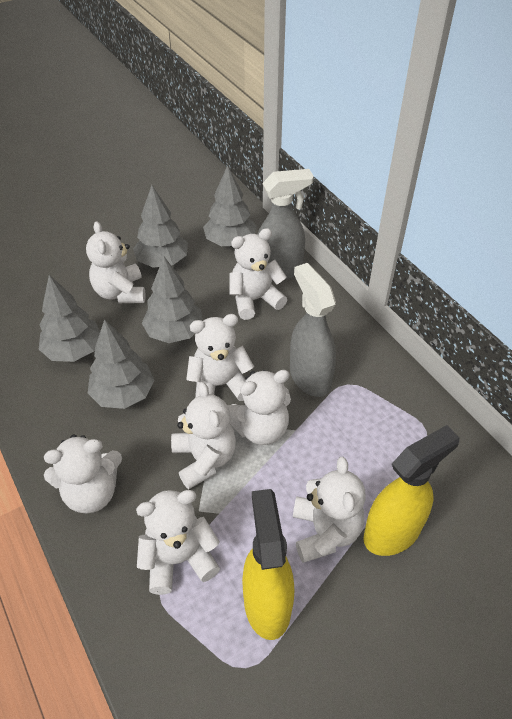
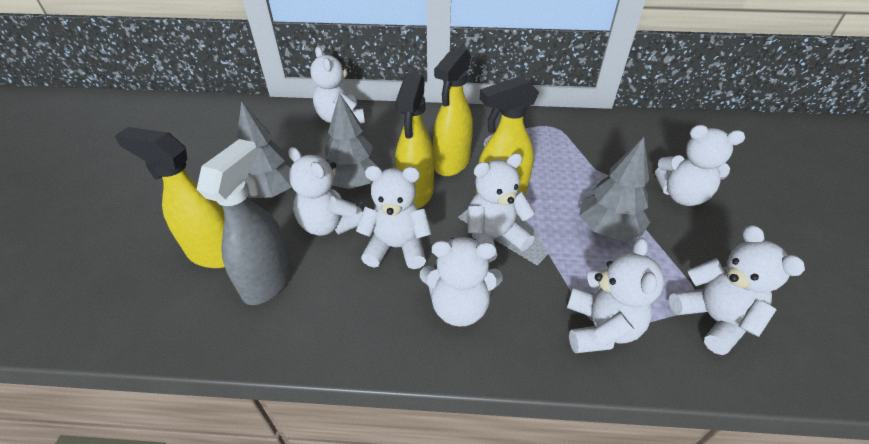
grey spray bottle: 2 -> 1
grey tree: 5 -> 3
yellow spray bottle: 2 -> 4

